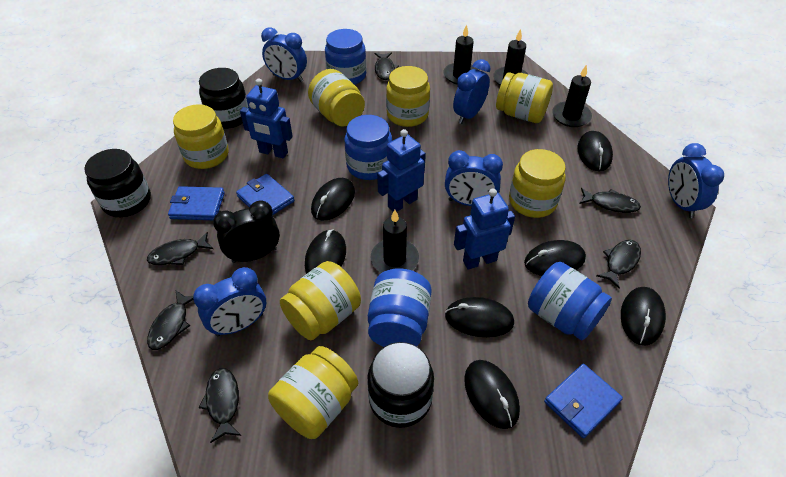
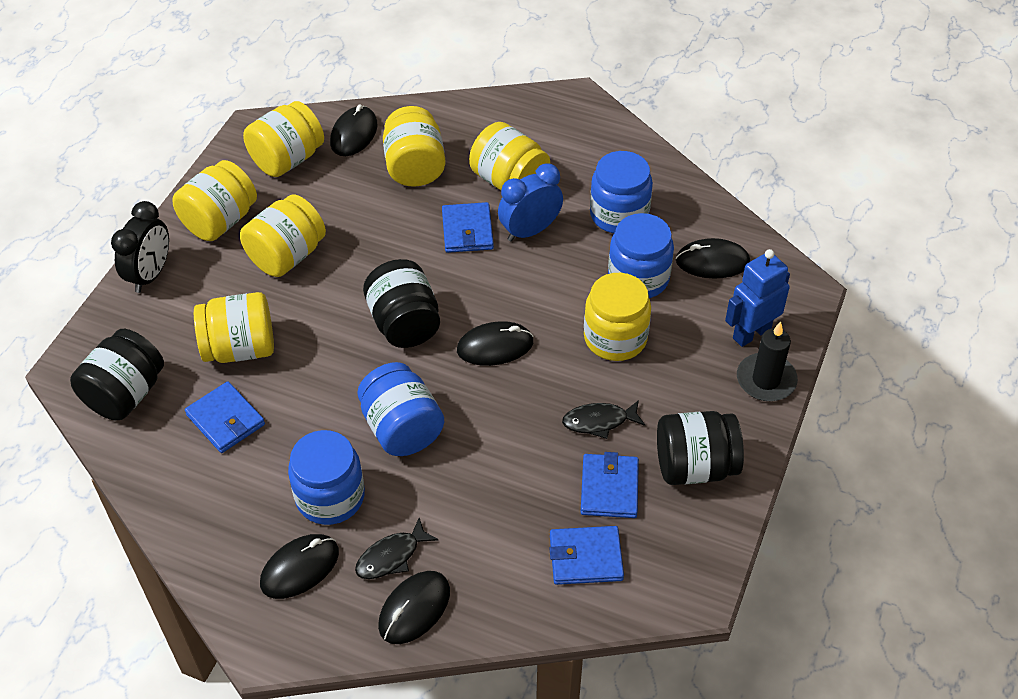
black candle: 4 -> 1
black fish: 6 -> 2
black mouse: 7 -> 5
blue clock: 5 -> 1
blue robot: 3 -> 1
blue wallet: 3 -> 4

